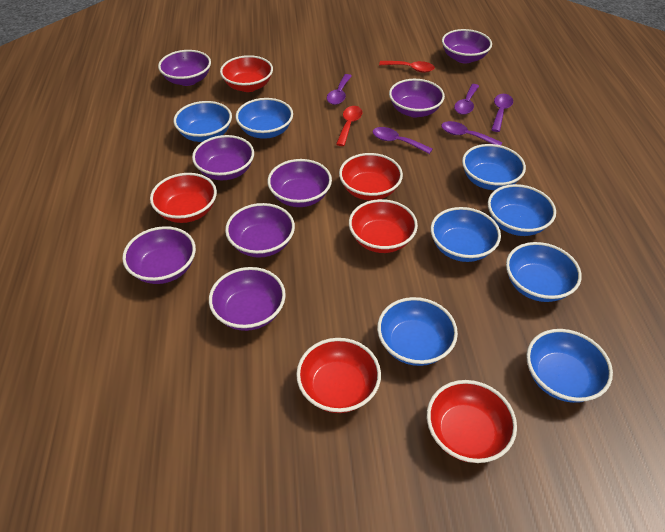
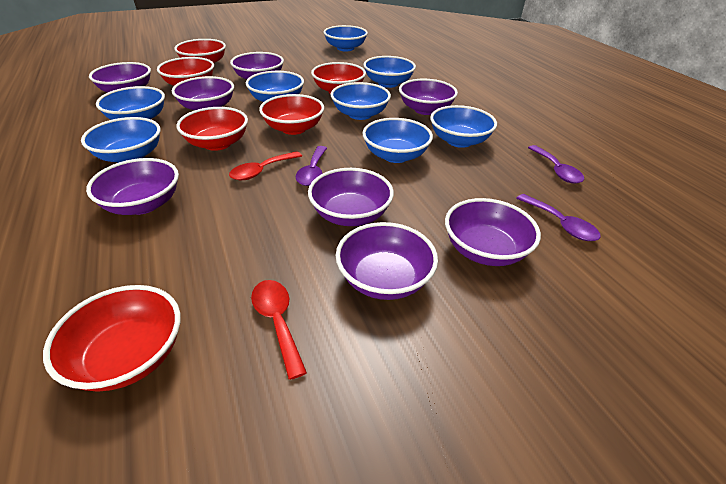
purple spoon: 5 -> 3

